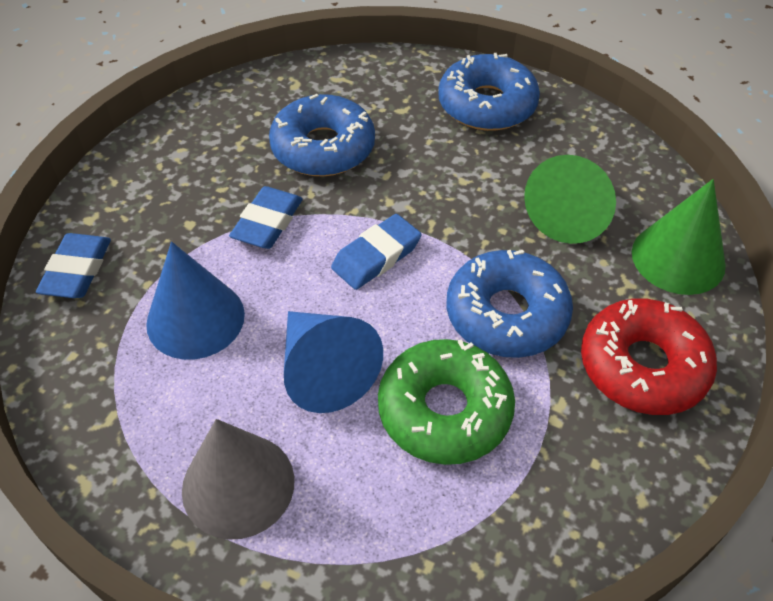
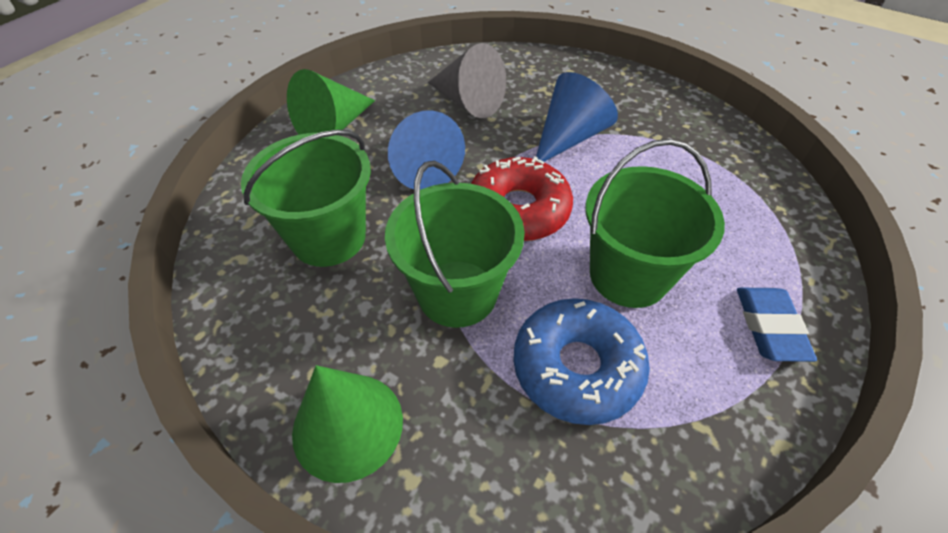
blue donut: 3 -> 1
blue eraser: 3 -> 1
green bucket: 0 -> 3
green donut: 1 -> 0

